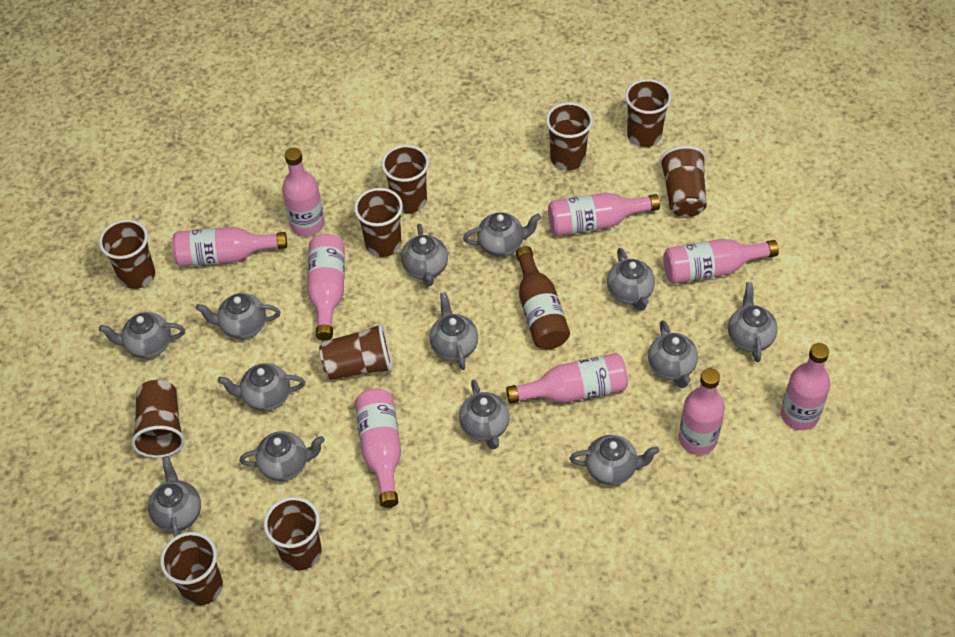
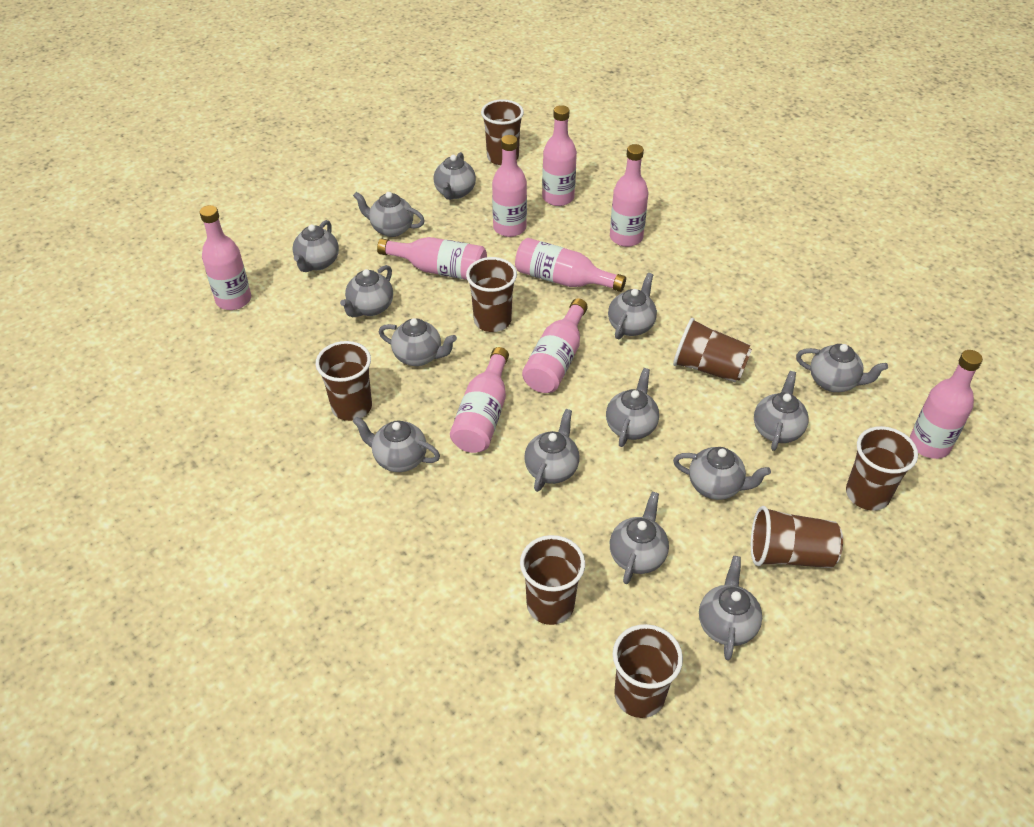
brown bottle: 1 -> 0
brown cup: 10 -> 8
grey teapot: 13 -> 14

